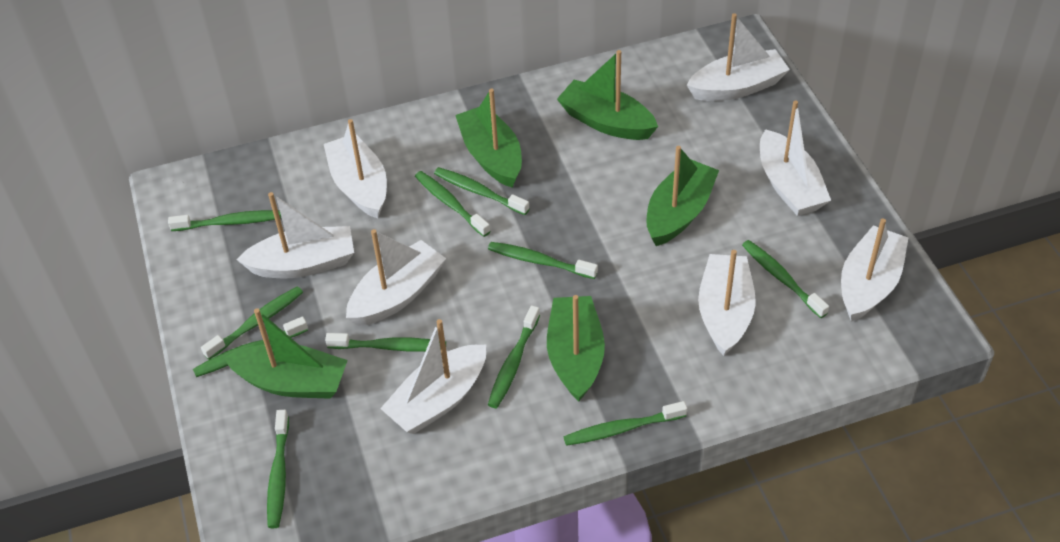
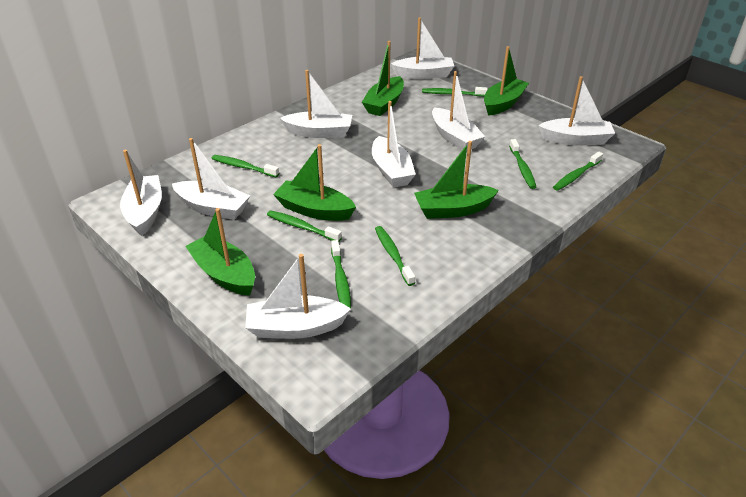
green toothbrush: 11 -> 7

